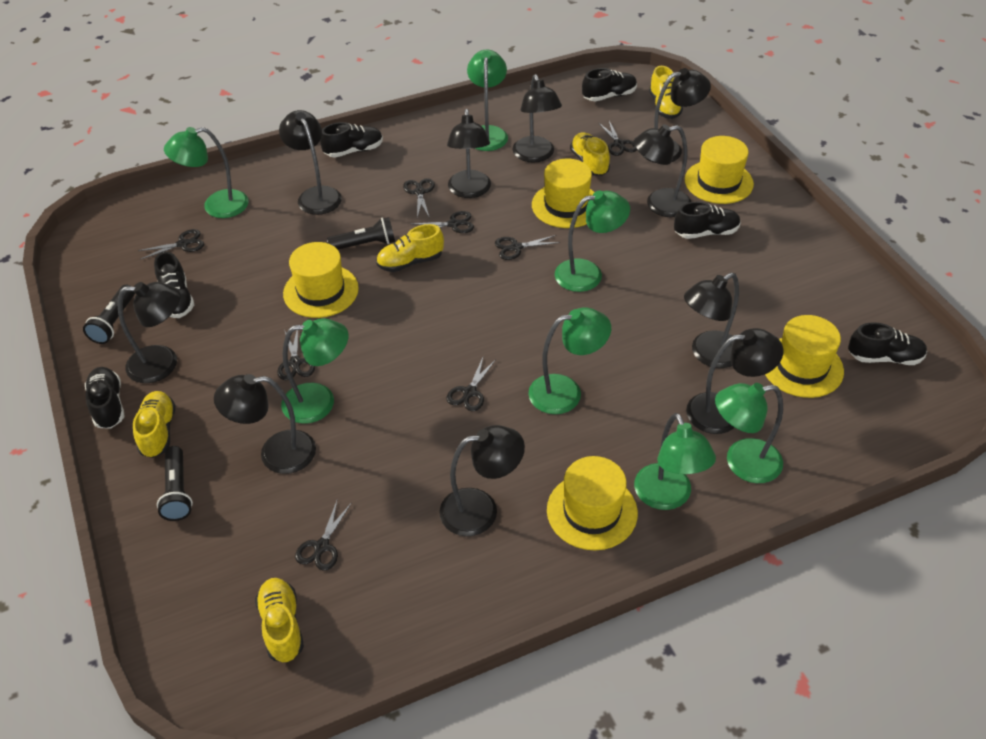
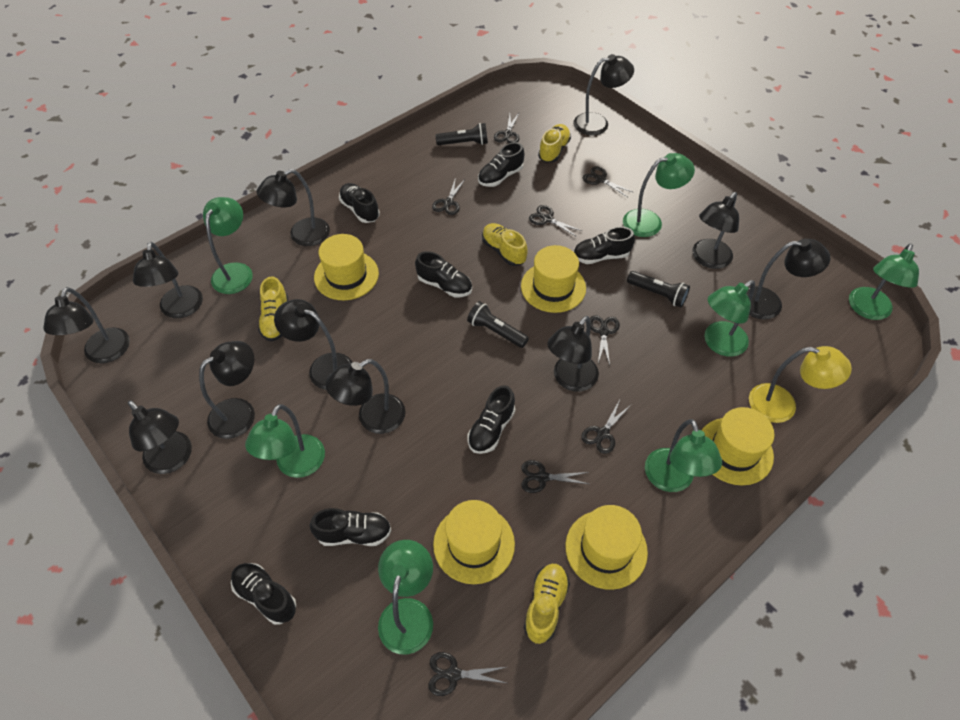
black lamp: 10 -> 11
black shoe: 6 -> 7
yellow lamp: 0 -> 1
yellow shoe: 5 -> 4

